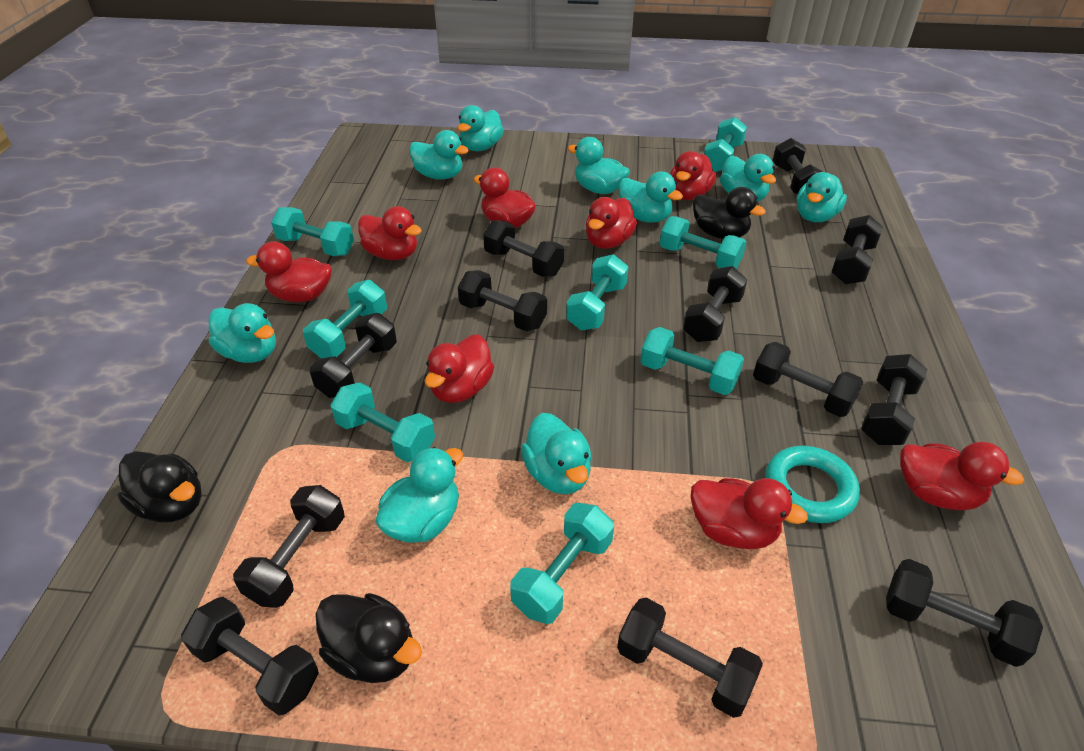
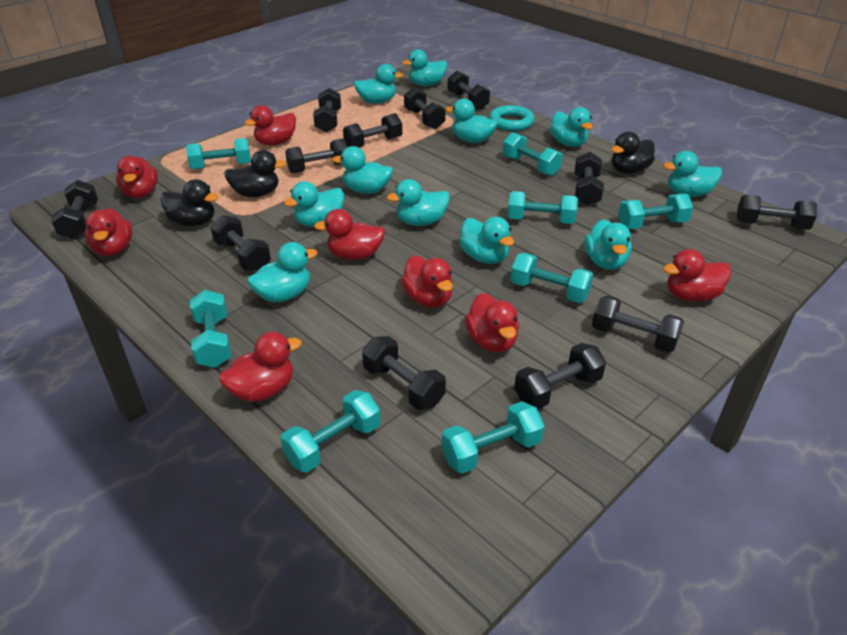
turquoise duck: 9 -> 11

